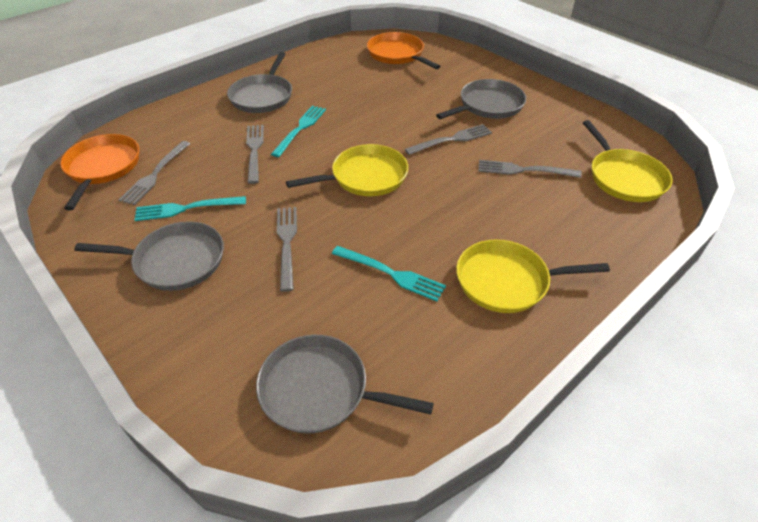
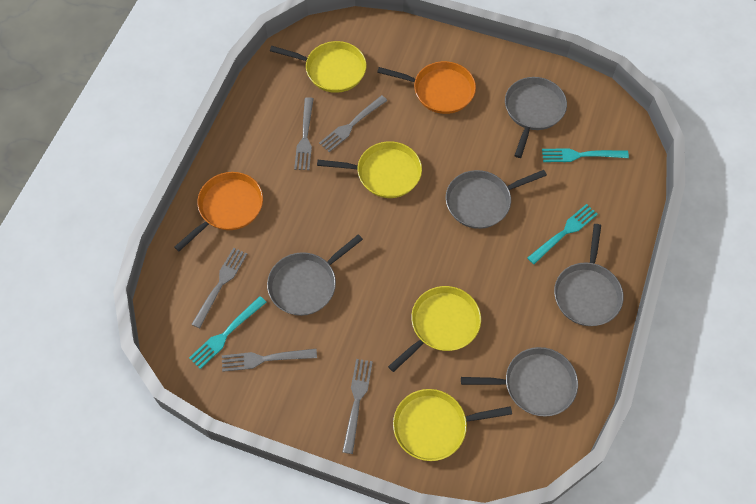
grey pan: 4 -> 5
yellow pan: 3 -> 4

